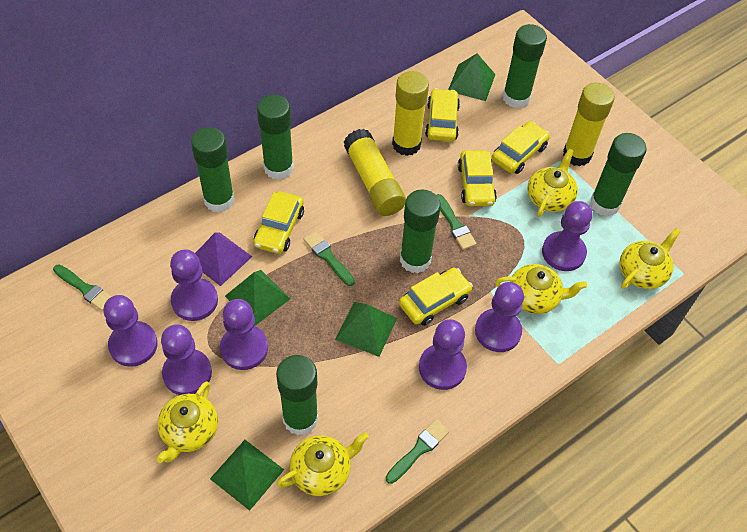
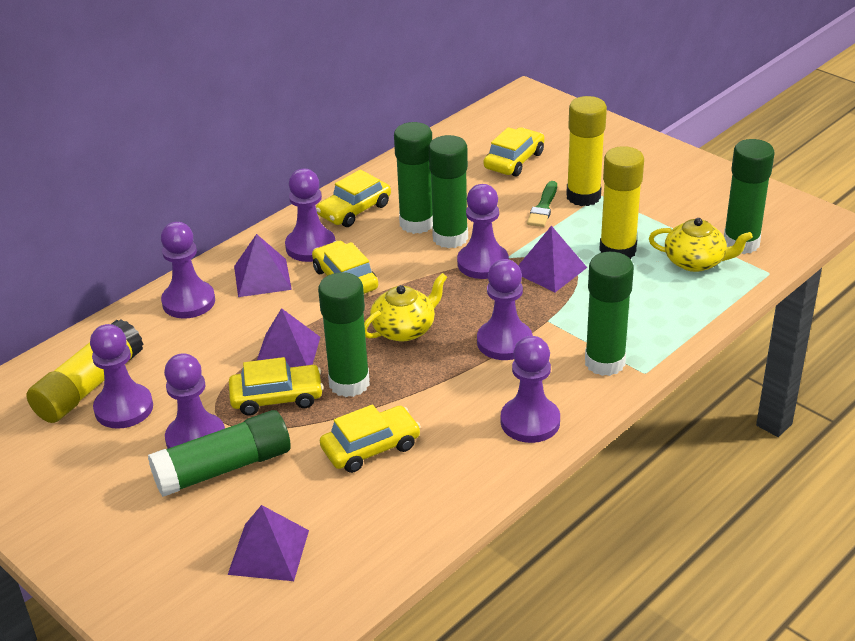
green brush: 4 -> 1
green pyramid: 4 -> 0
purple pyramid: 1 -> 4
yellow teapot: 5 -> 2

